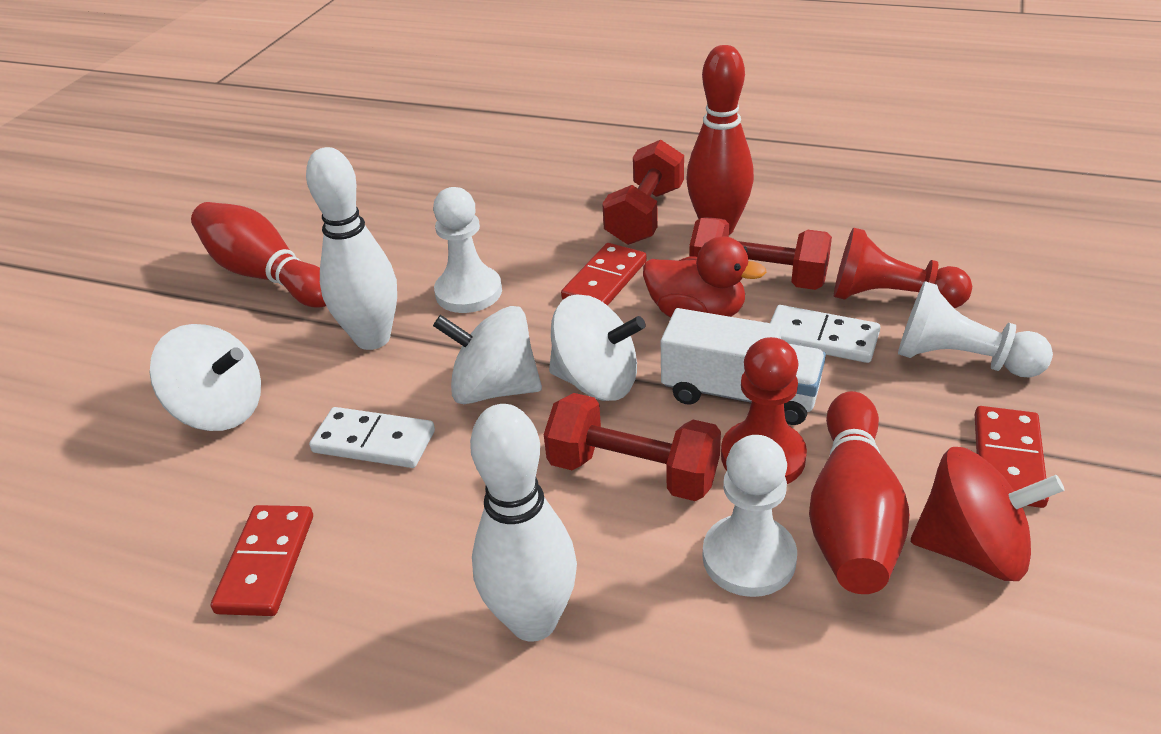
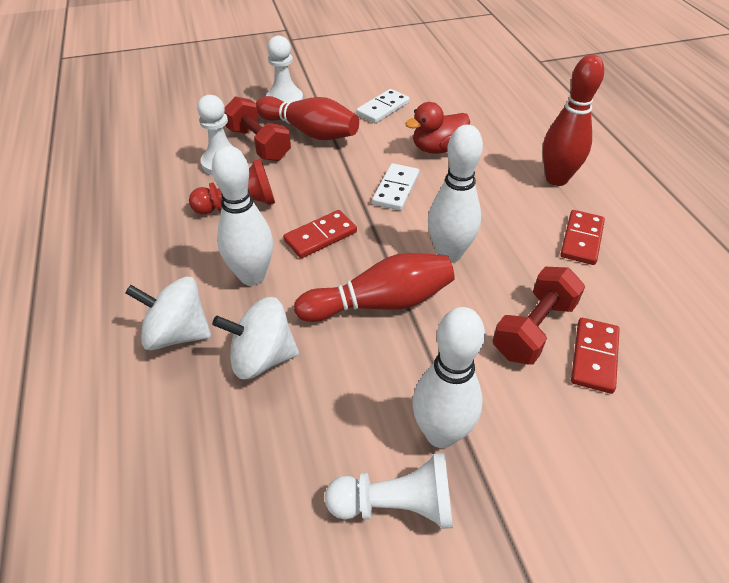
red dumbbell: 3 -> 2
red pawn: 2 -> 1
red spinning top: 1 -> 0
white bowling pin: 2 -> 3
white spinning top: 3 -> 2
white truck: 1 -> 0

